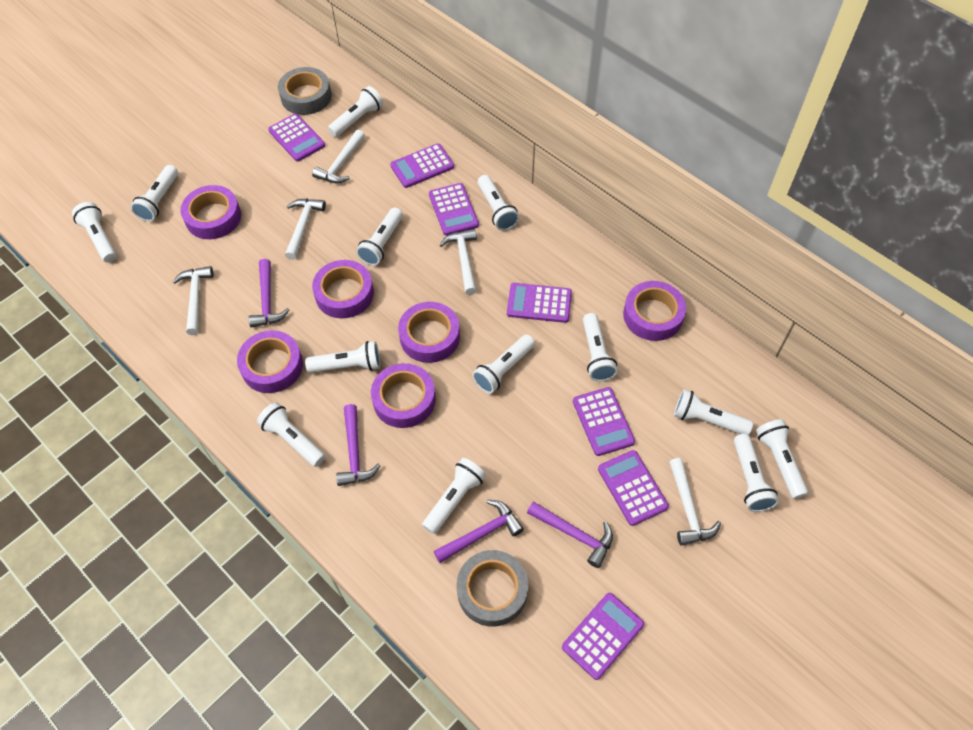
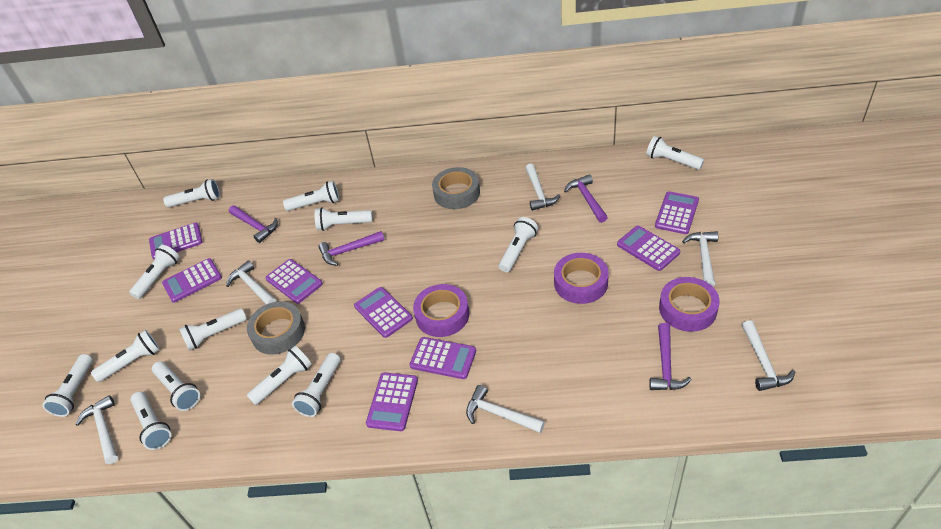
purple calculator: 7 -> 8
purple tape: 6 -> 3
white hammer: 5 -> 6

